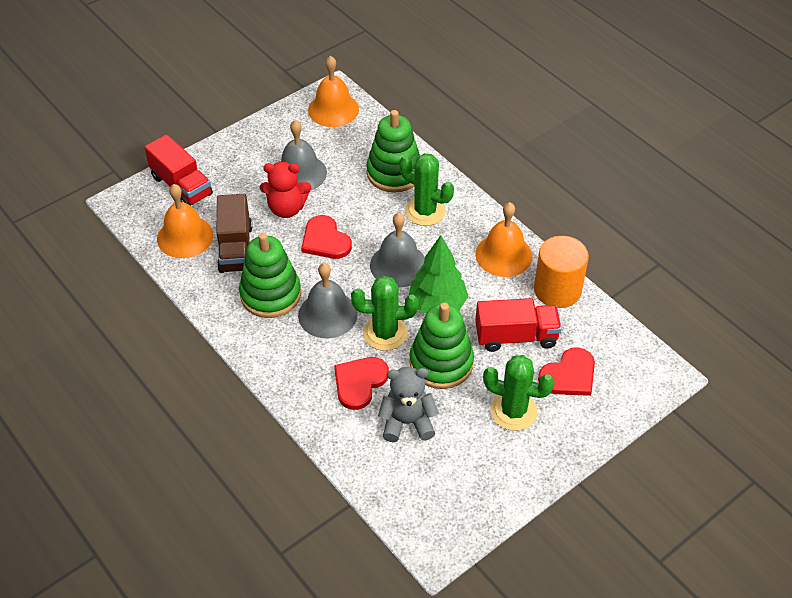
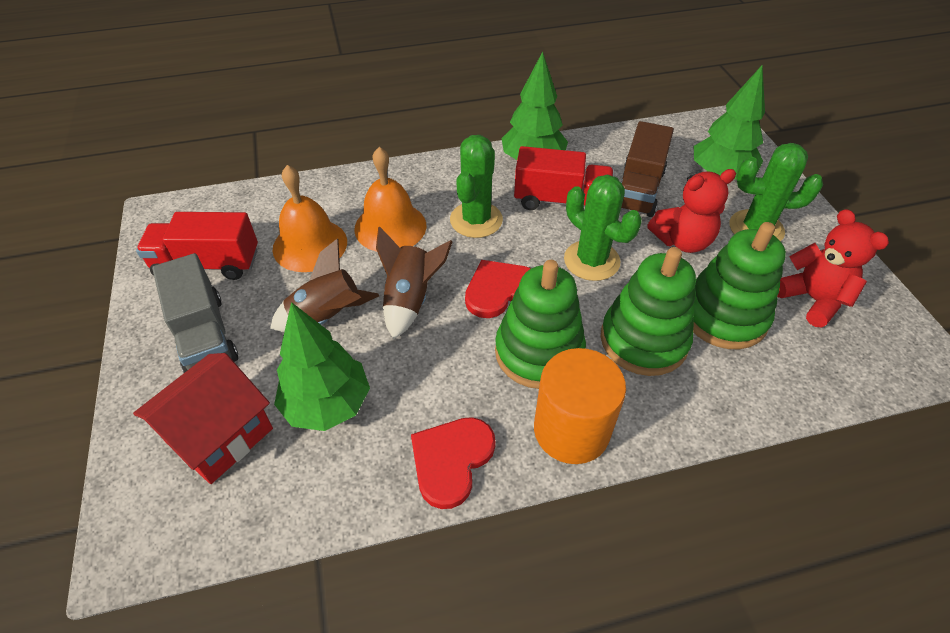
brown rocket: 0 -> 2
green tree: 1 -> 3
grey bell: 3 -> 0
grey teddy bear: 1 -> 0
grey truck: 0 -> 1
orange bell: 3 -> 2
red heart: 3 -> 2
red house: 0 -> 1
red teddy bear: 1 -> 2

